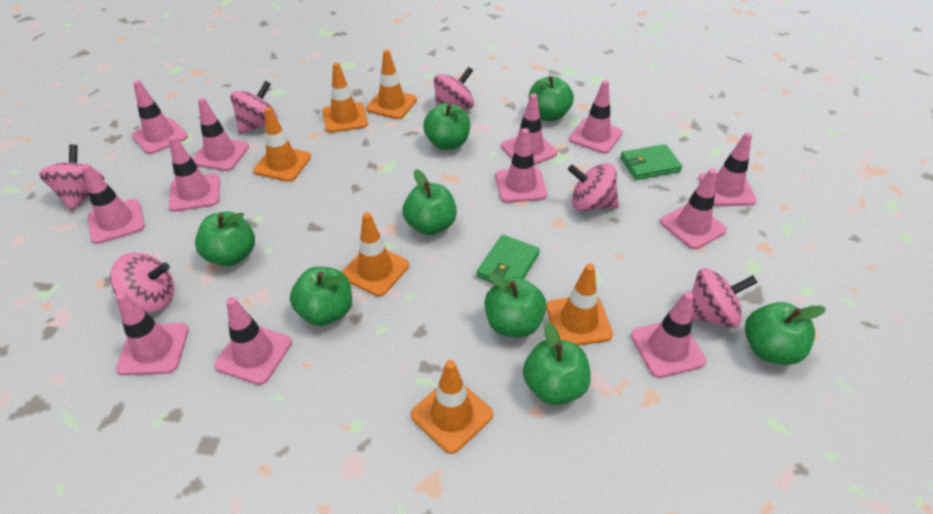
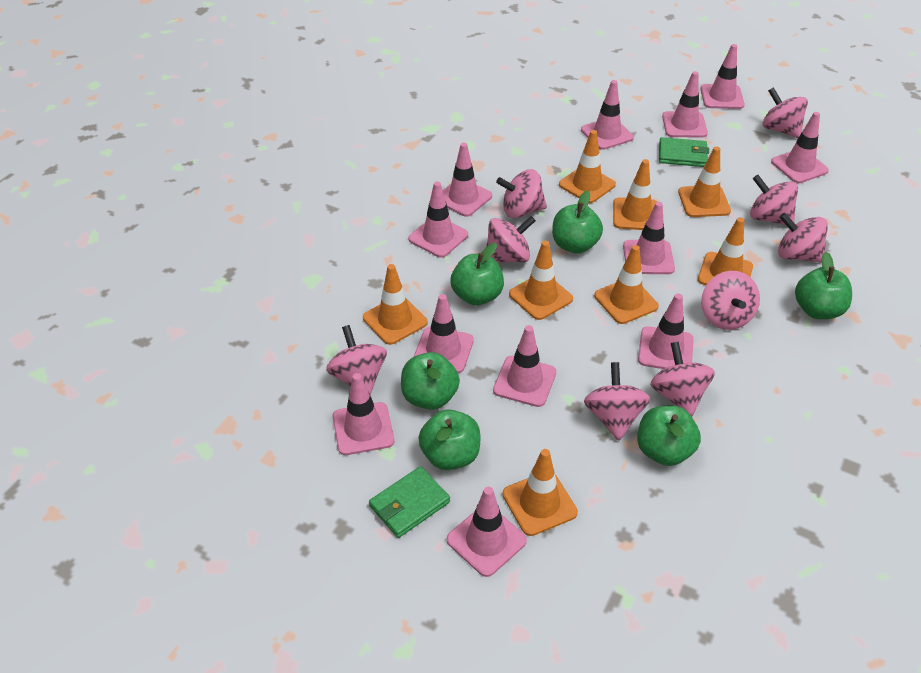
green apple: 8 -> 6
orange traffic cone: 6 -> 8
pink spinning top: 6 -> 9

